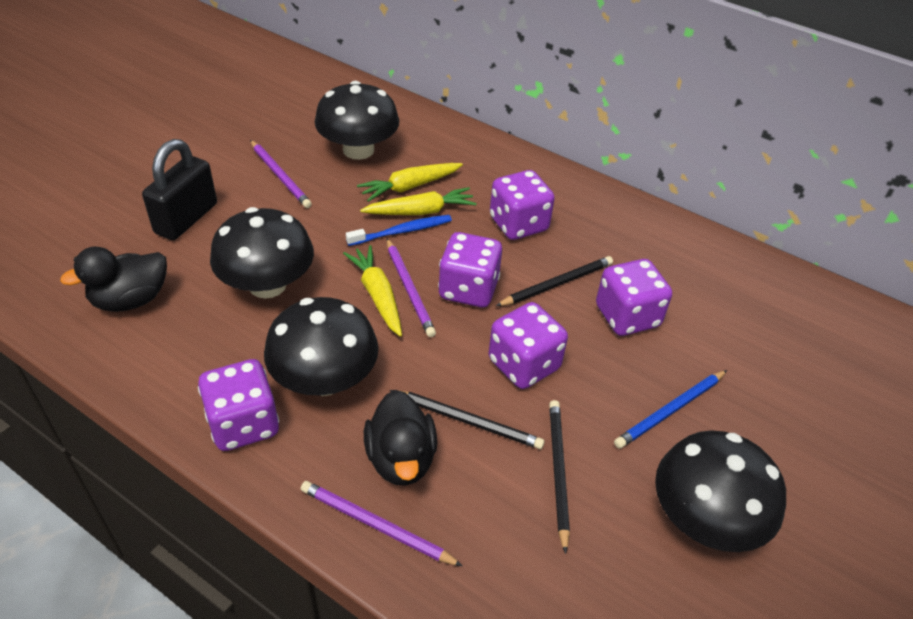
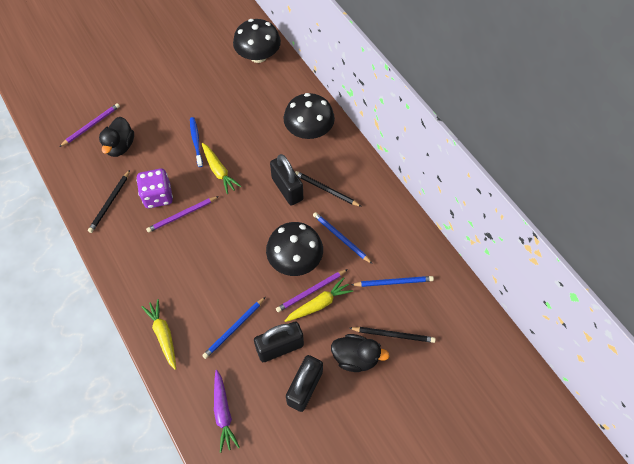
black mushroom: 4 -> 3
black padlock: 1 -> 3
blue pencil: 1 -> 3
purple carrot: 0 -> 1
purple dice: 5 -> 1

